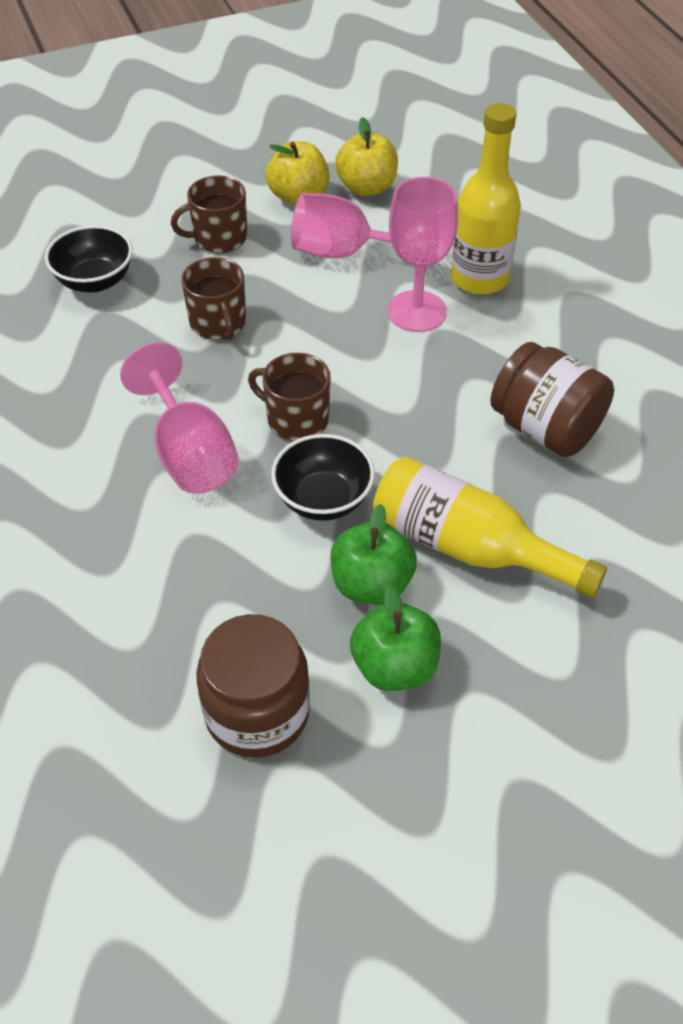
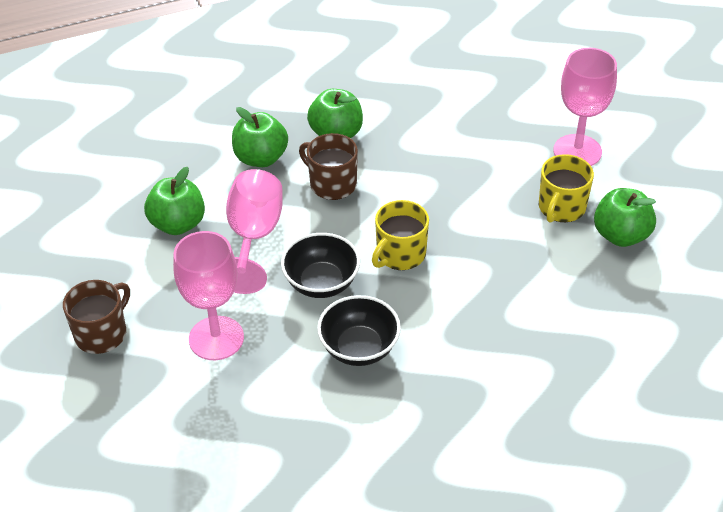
brown jar: 2 -> 0
brown mug: 3 -> 2
green apple: 2 -> 4
yellow apple: 2 -> 0
yellow bottle: 2 -> 0
yellow mug: 0 -> 2

